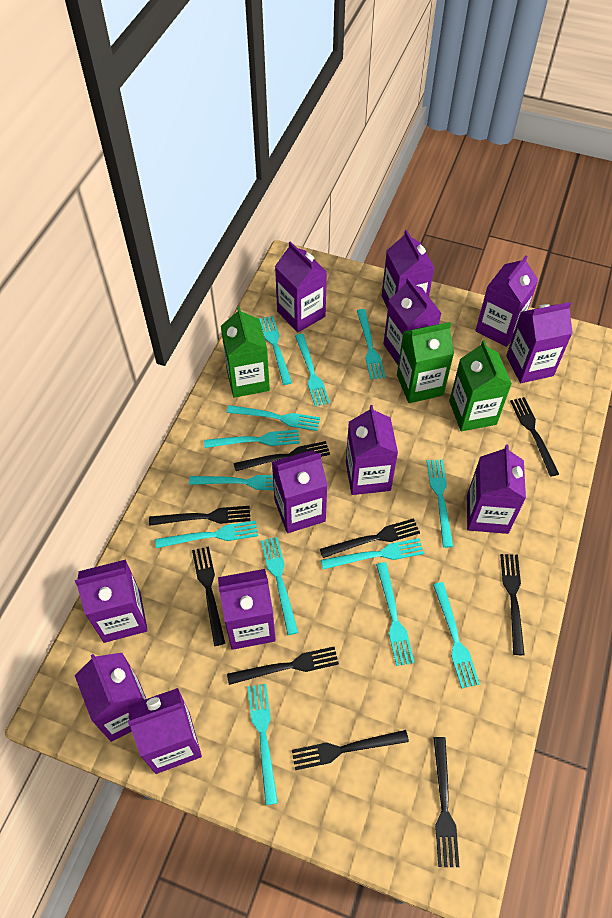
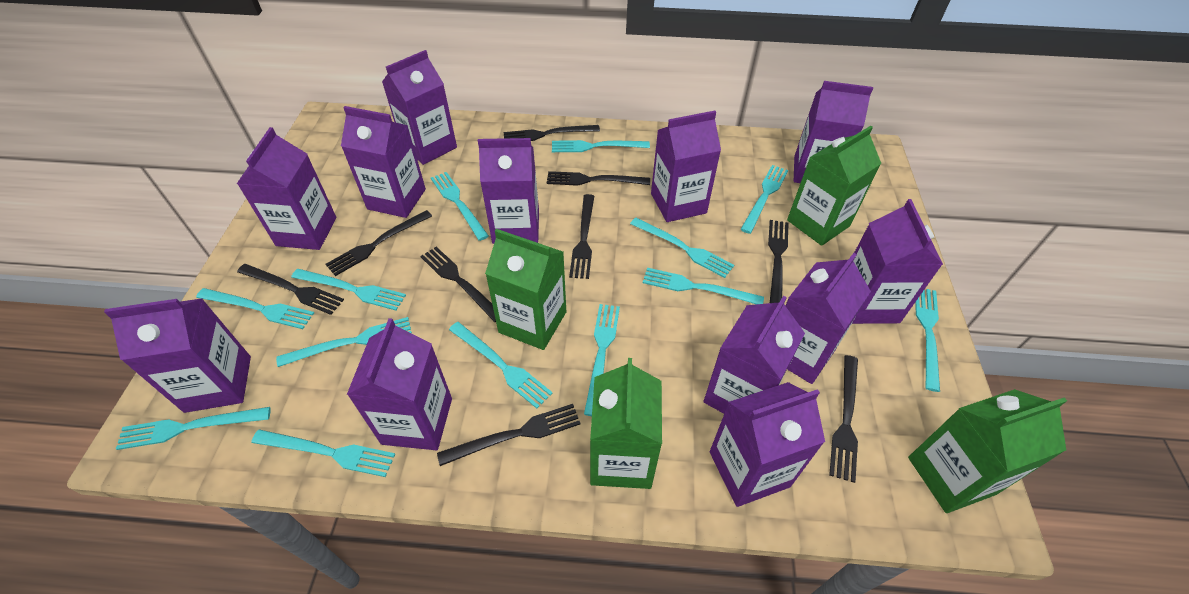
green carton: 3 -> 4

